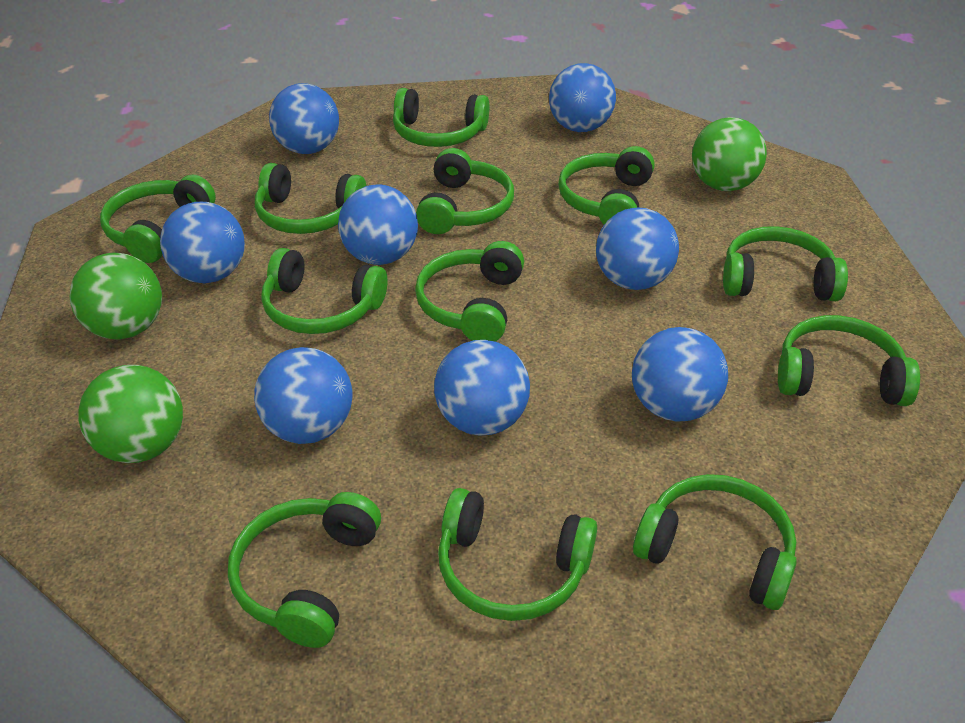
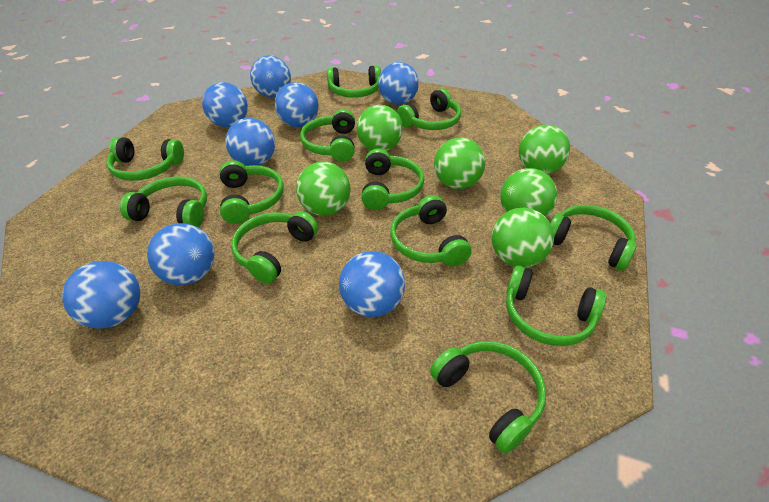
green ball: 3 -> 6

